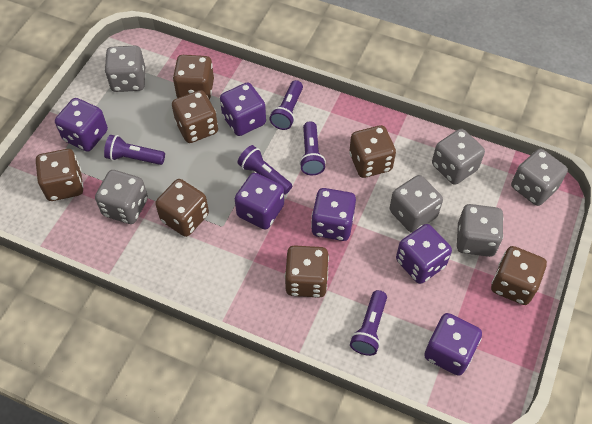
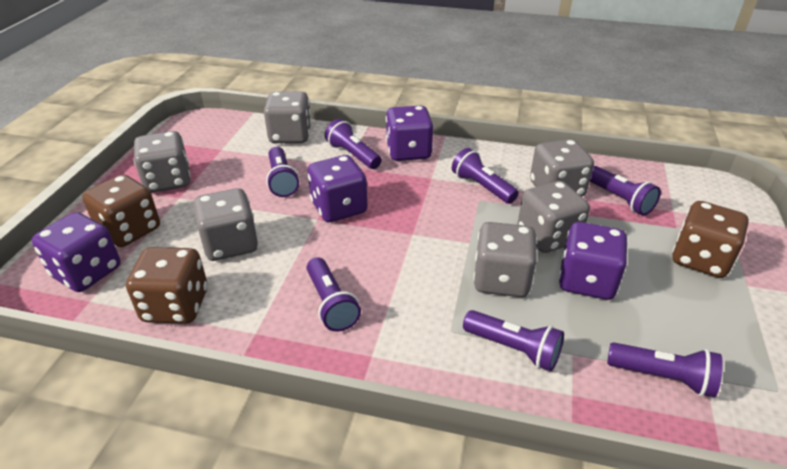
brown dice: 7 -> 3
purple dice: 6 -> 4
purple flashlight: 5 -> 7

